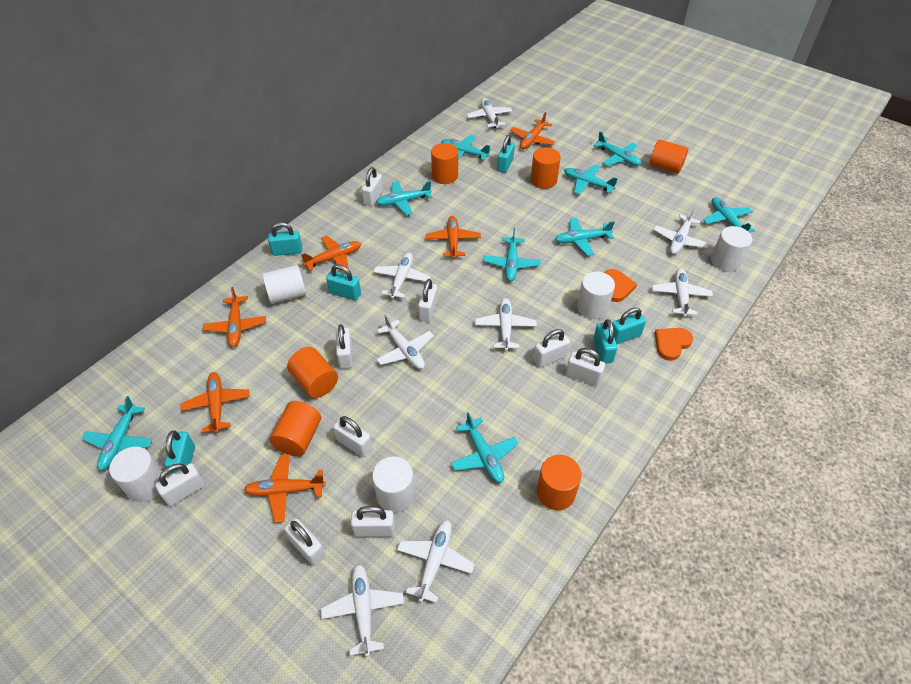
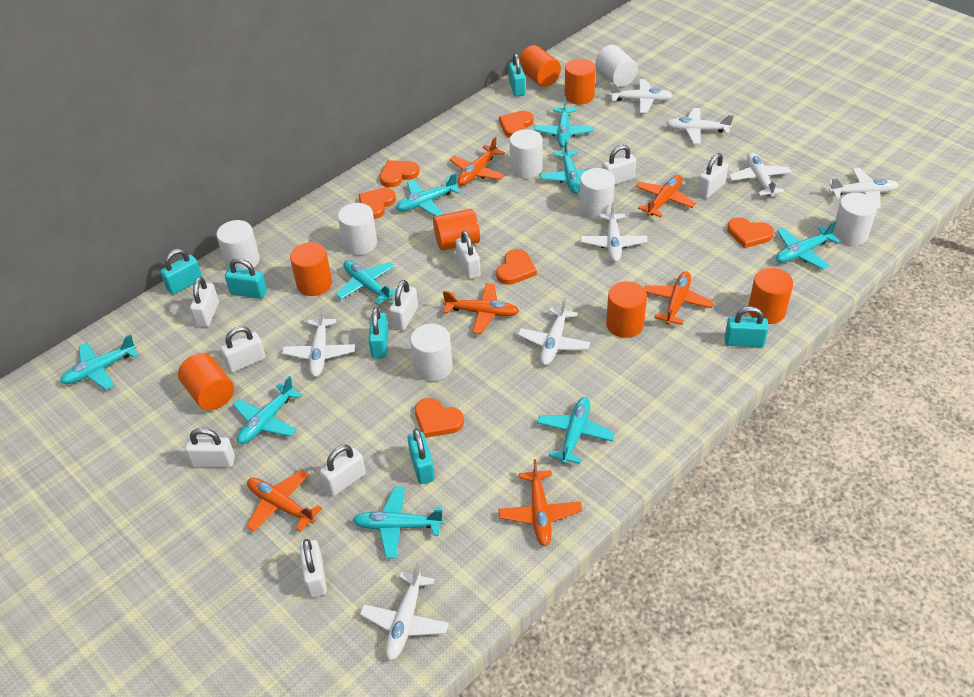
orange cylinder: 6 -> 7
orange heart: 2 -> 6
white cylinder: 5 -> 7

